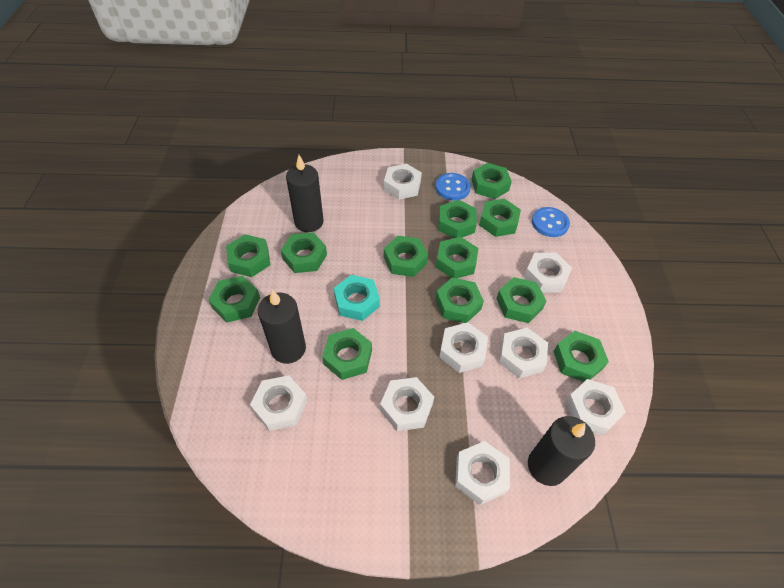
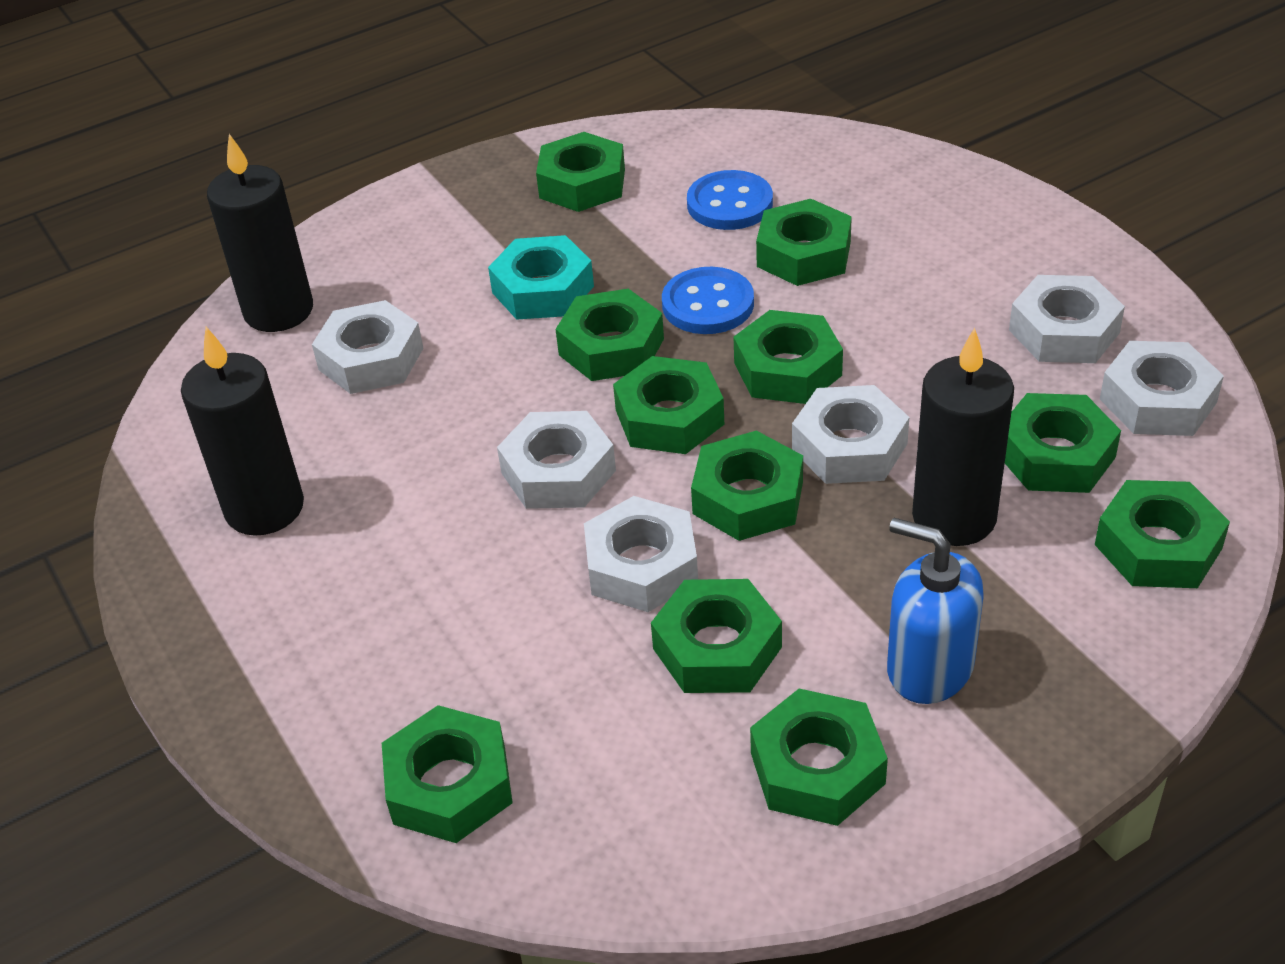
blue soap dispenser: 0 -> 1
green nut: 12 -> 11
white nut: 8 -> 6

